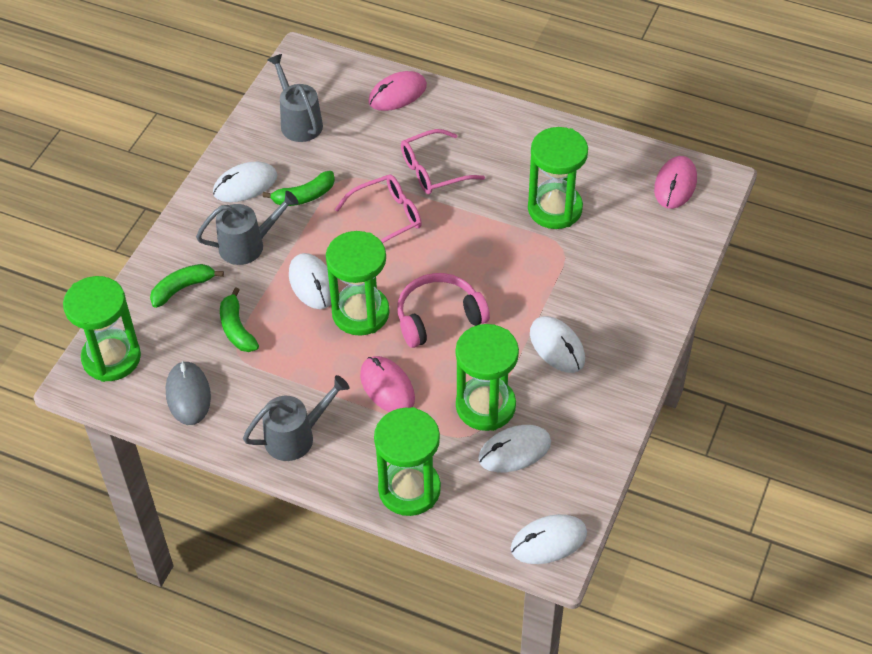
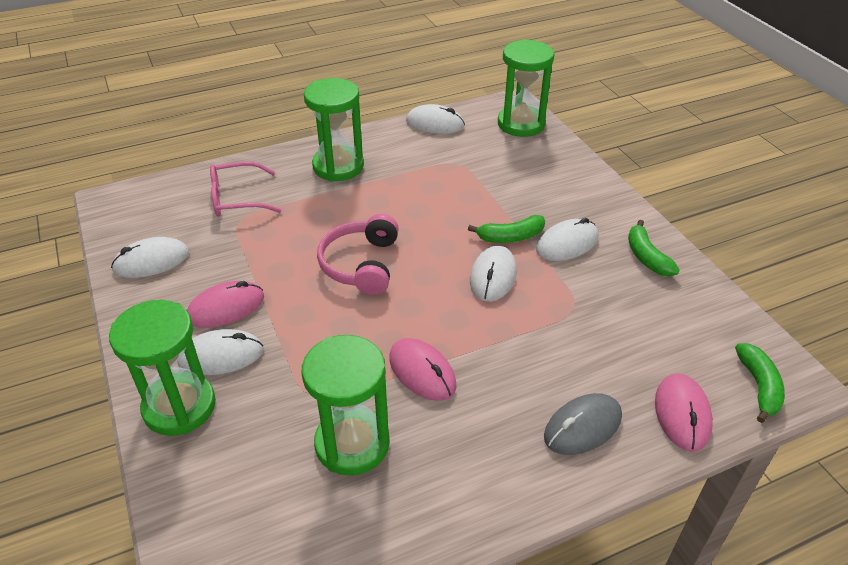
green hourglass: 5 -> 4
grey watering can: 3 -> 0
pink glasses: 2 -> 1

